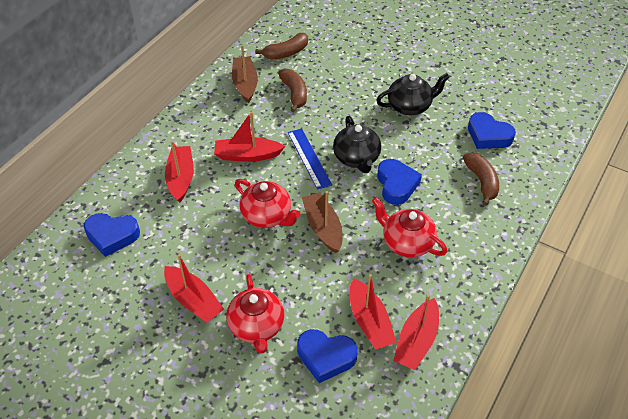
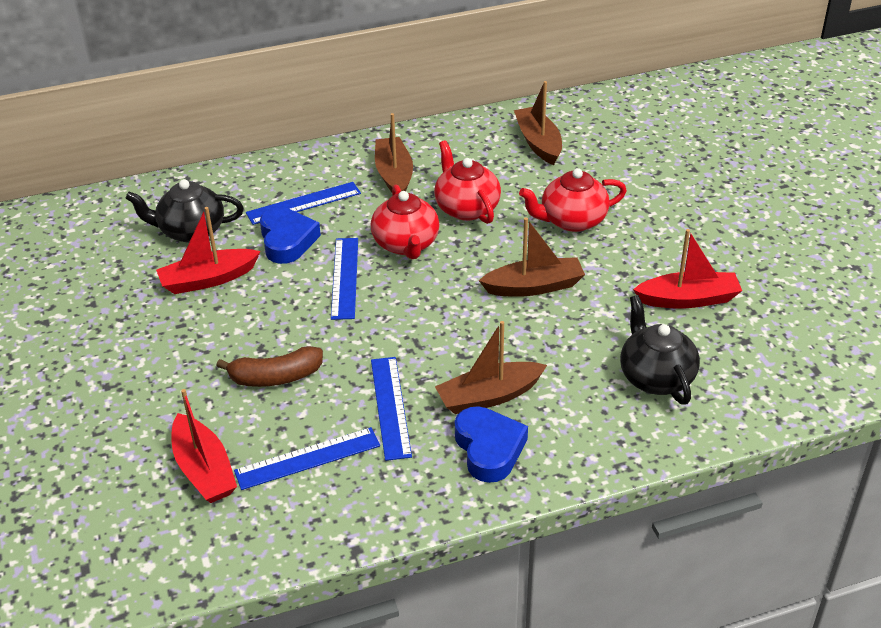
blue heart: 4 -> 2
blue ruler: 1 -> 4
brown banana: 3 -> 1
brown boat: 2 -> 4
red boat: 5 -> 3

